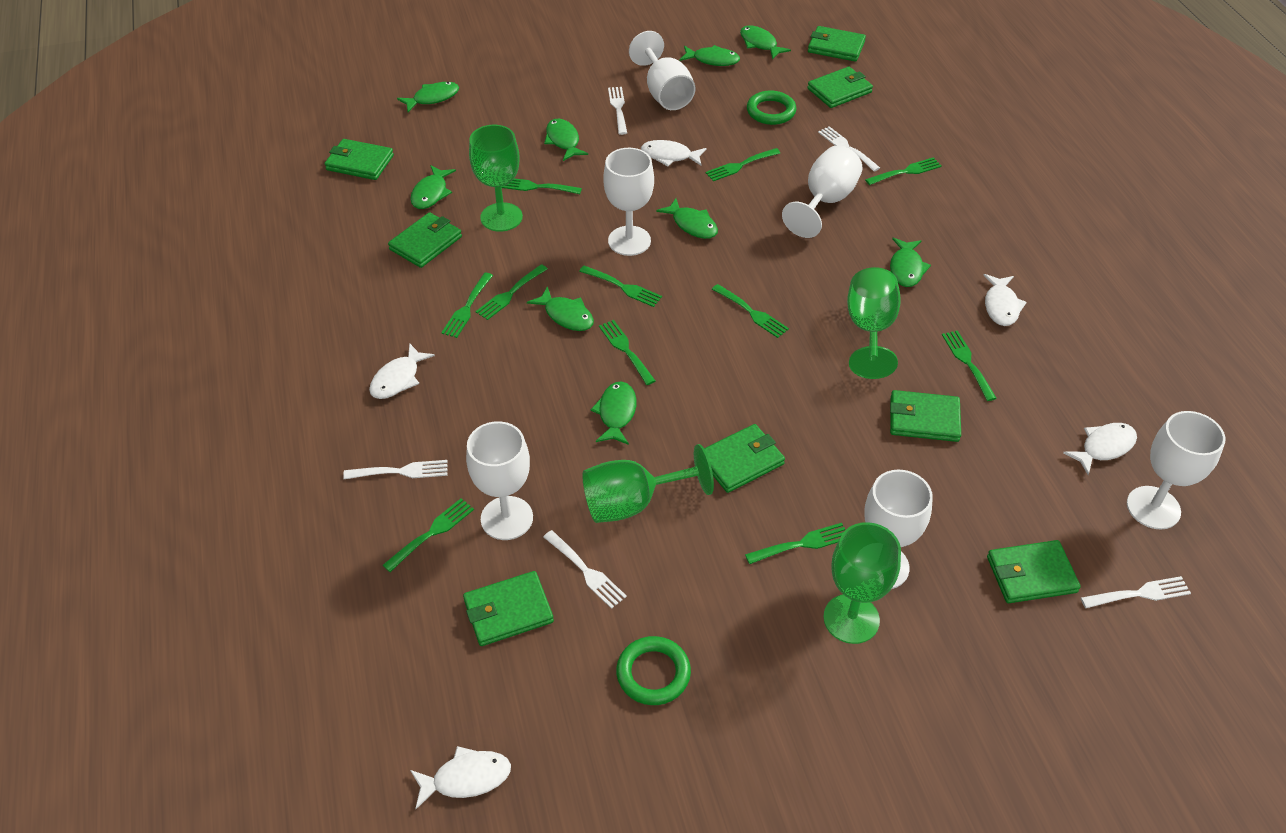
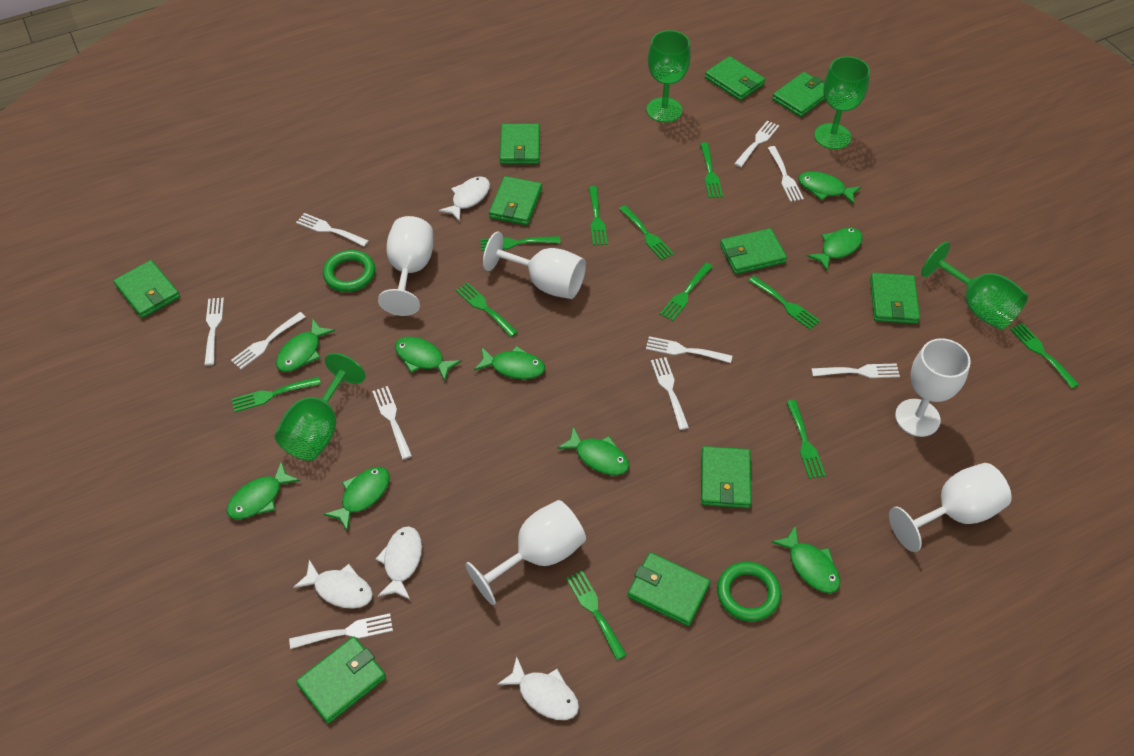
green wallet: 8 -> 10
white fish: 5 -> 4
white fork: 5 -> 10
white goblet: 6 -> 5

